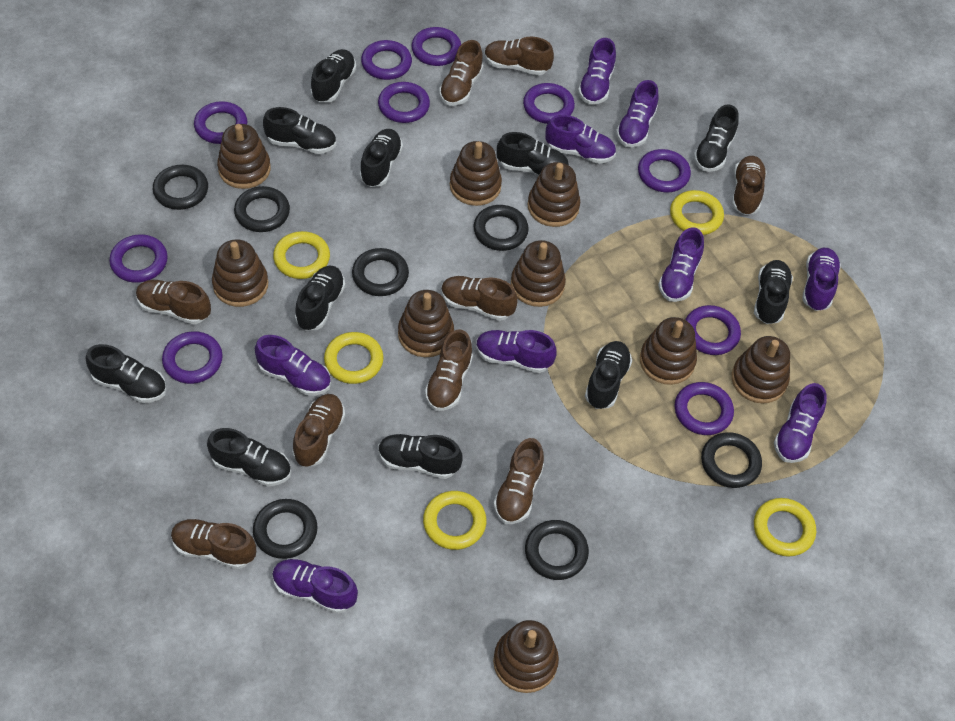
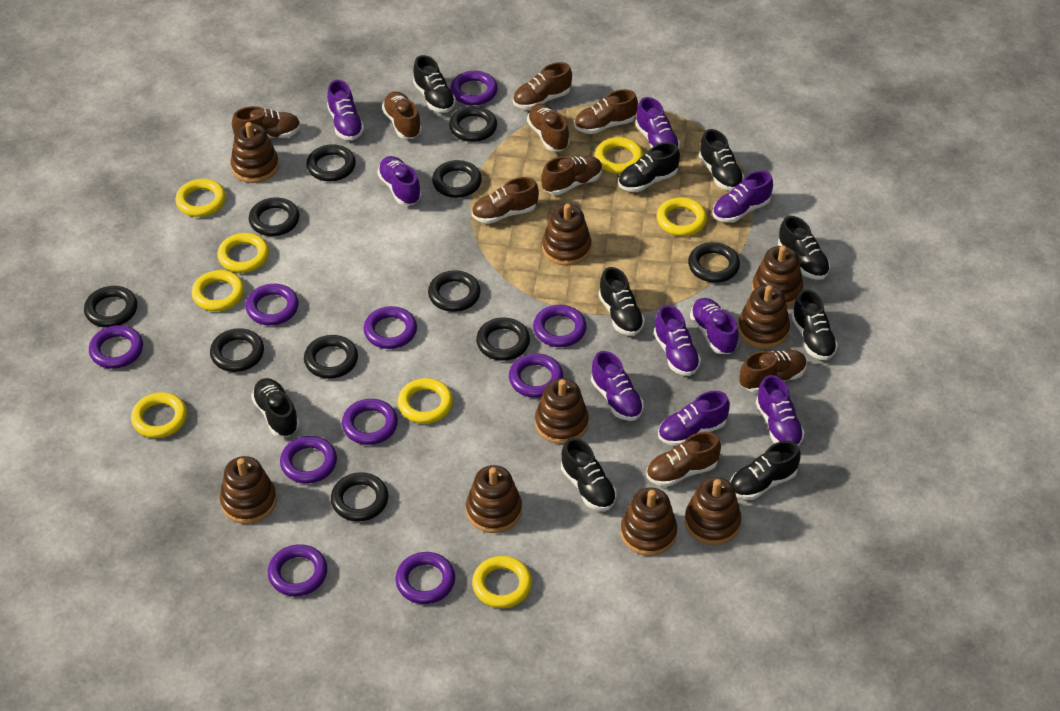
black ring: 7 -> 11
black shoe: 11 -> 9
yellow ring: 5 -> 8

